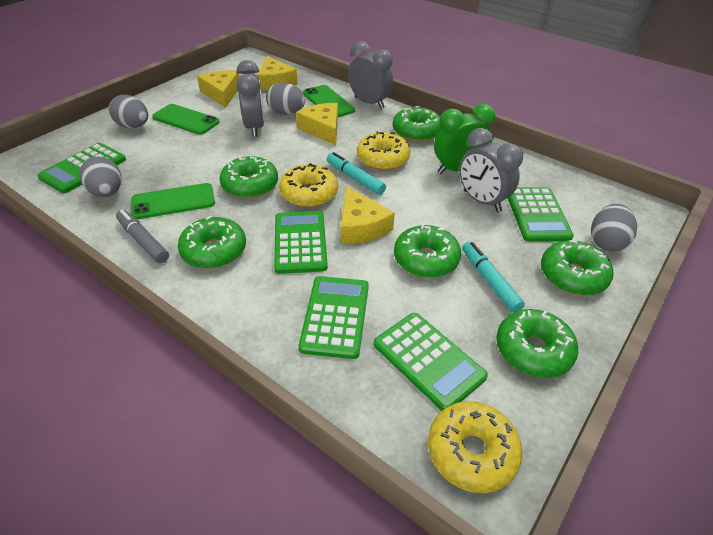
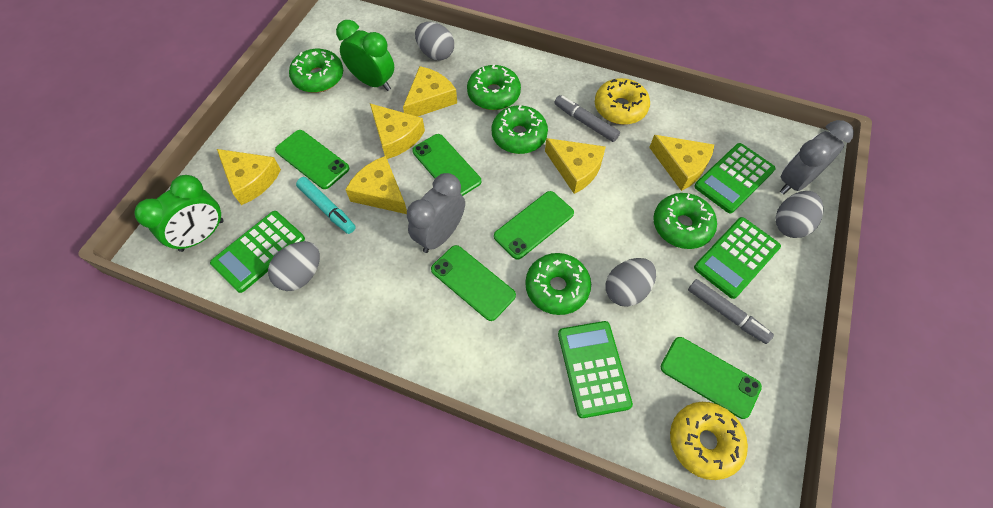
green calculator: 5 -> 4
green clock: 1 -> 2
green donut: 6 -> 5
green phone: 3 -> 5
grey clock: 3 -> 2
grey marker: 1 -> 2
turquoise marker: 2 -> 1
yellow cheese: 4 -> 6
yellow donut: 3 -> 2

